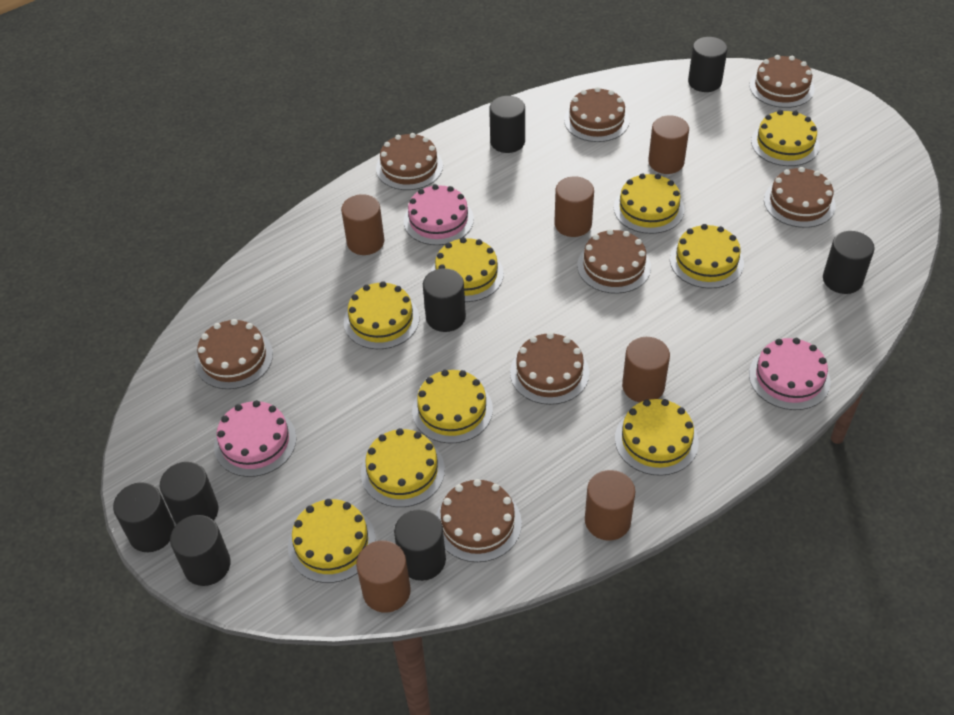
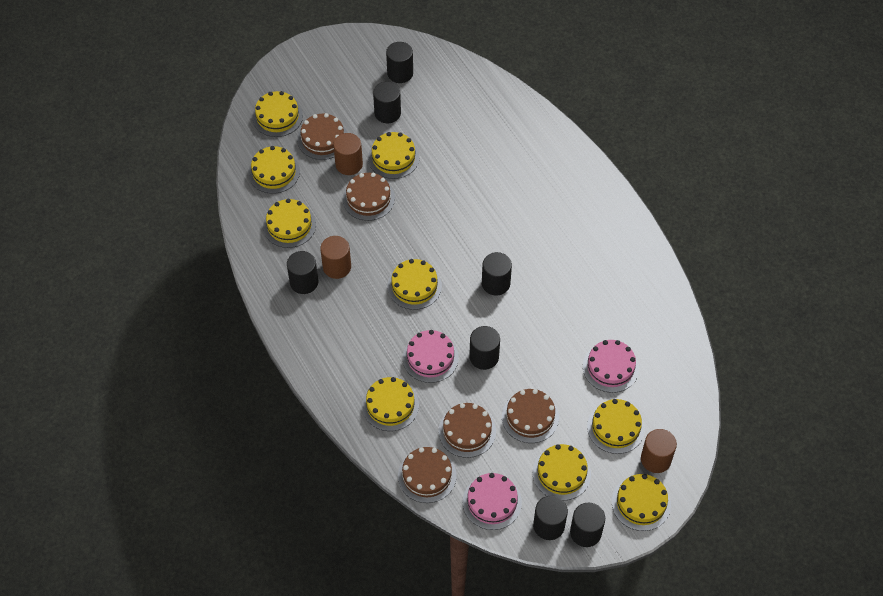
black cylinder: 8 -> 7
brown cake: 8 -> 5
brown cylinder: 6 -> 3

